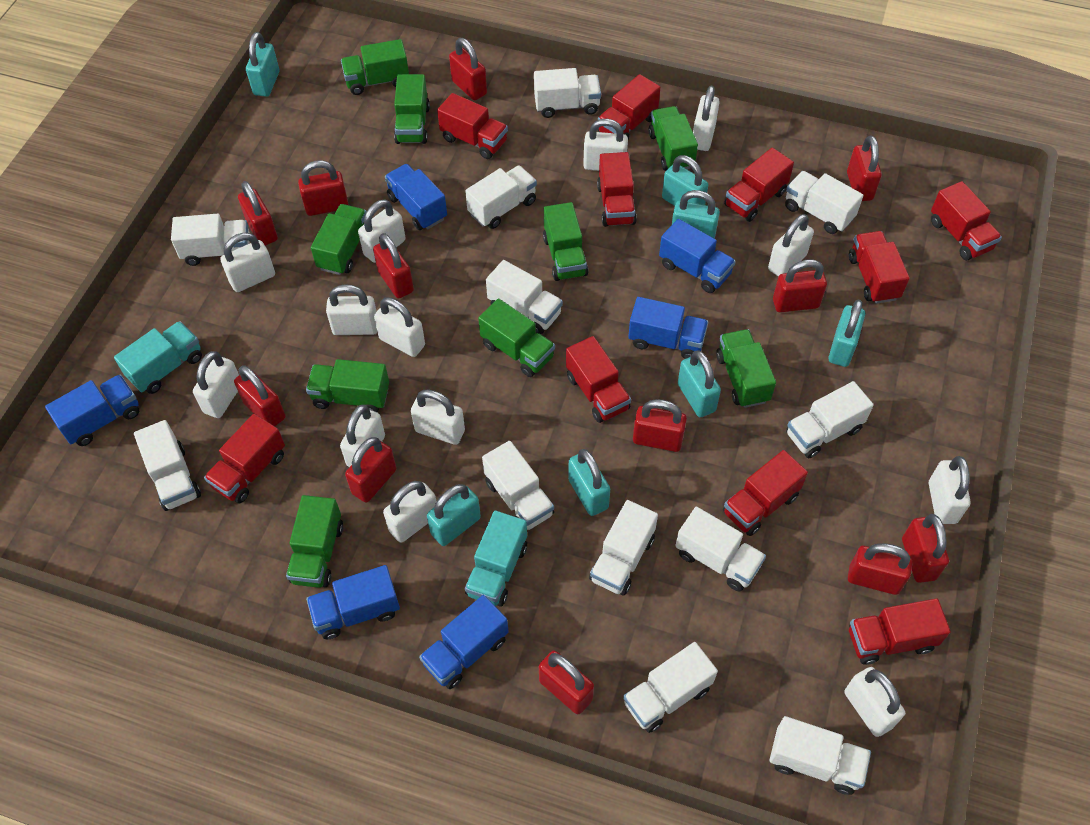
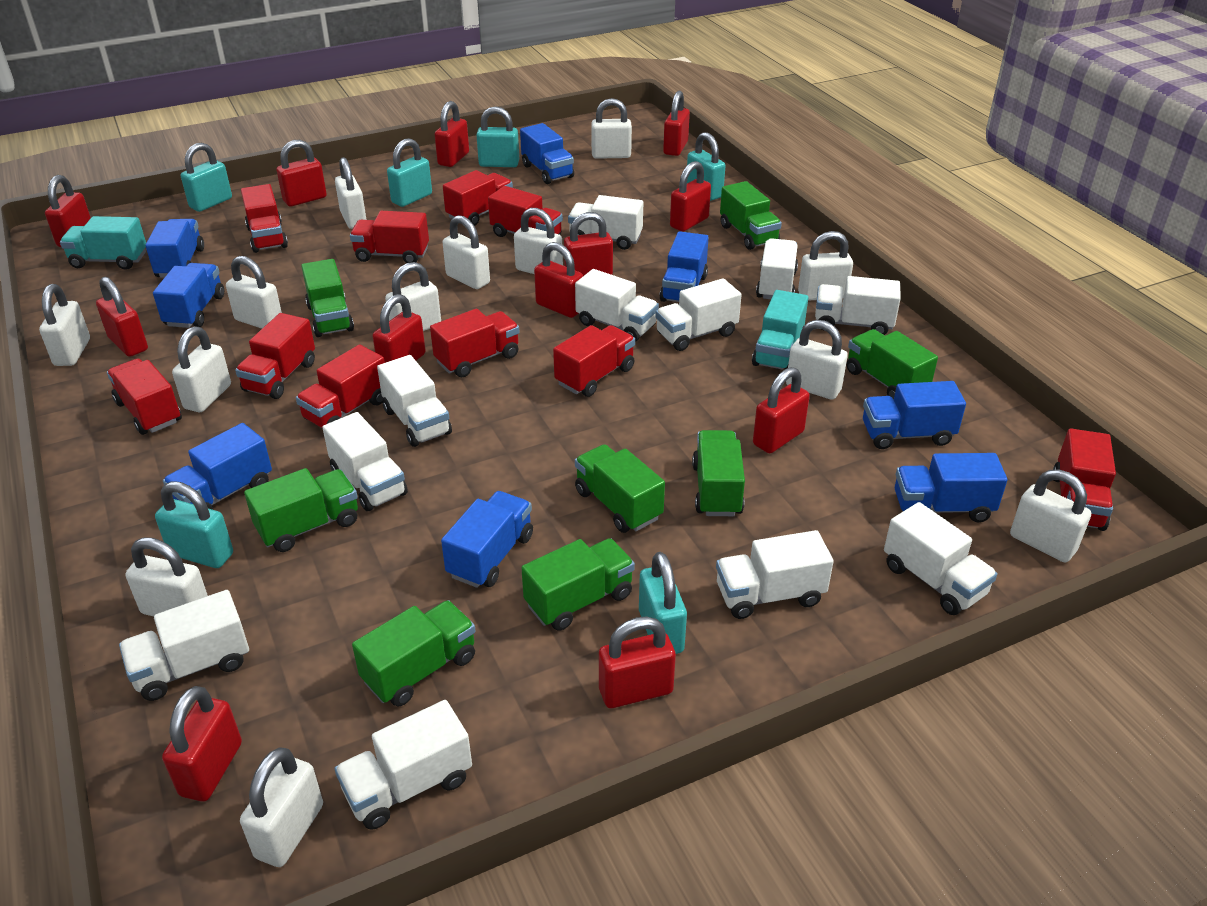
blue truck: 6 -> 8
green truck: 9 -> 8
turquoise padlock: 7 -> 6
white truck: 12 -> 11

